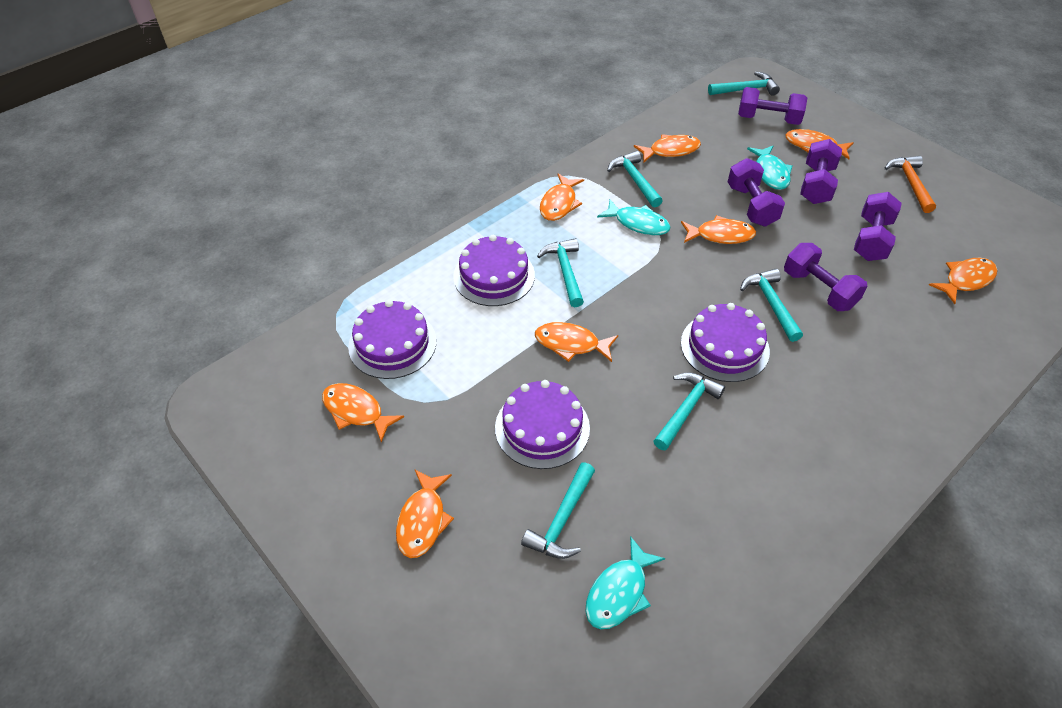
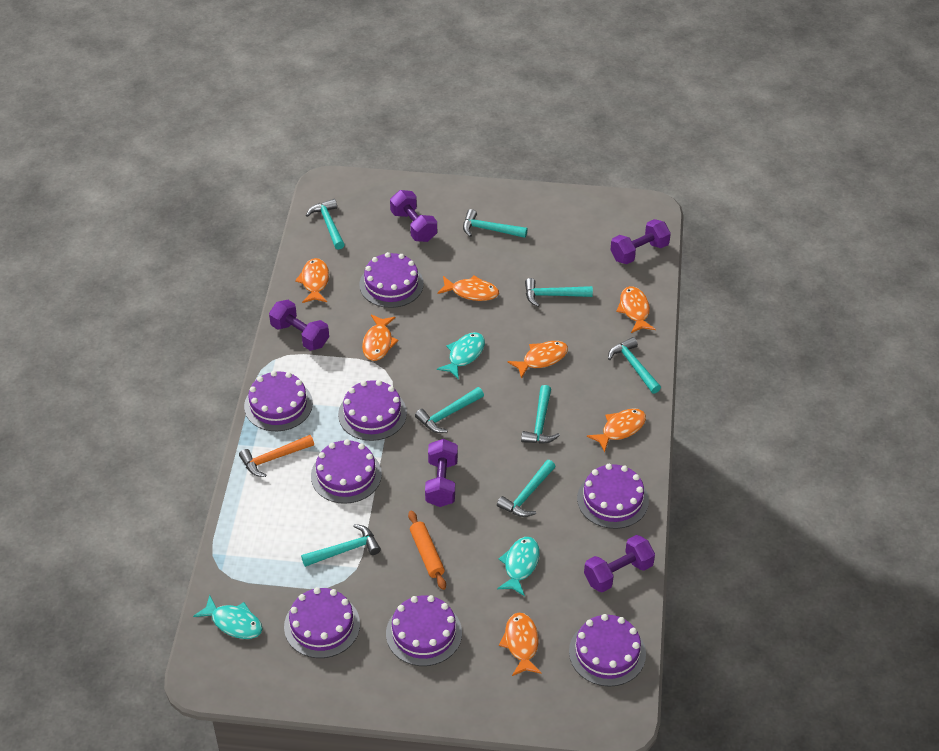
orange fish: 8 -> 7
orange rolling pin: 0 -> 1
purple cake: 4 -> 8
turquoise hammer: 6 -> 8

